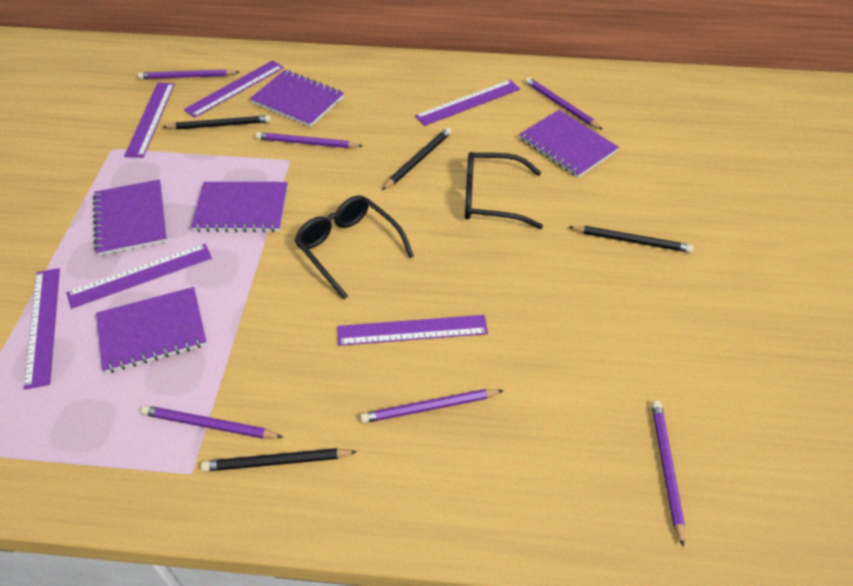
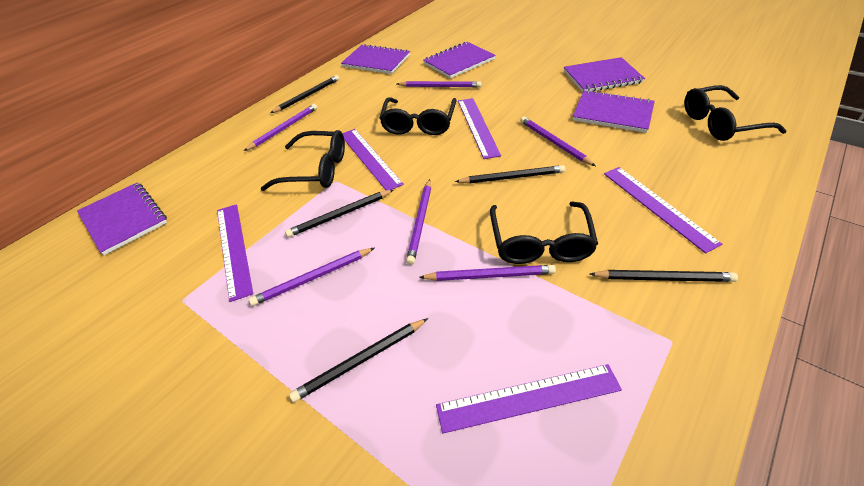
black glasses: 2 -> 4
black pencil: 4 -> 5
purple ruler: 6 -> 5

